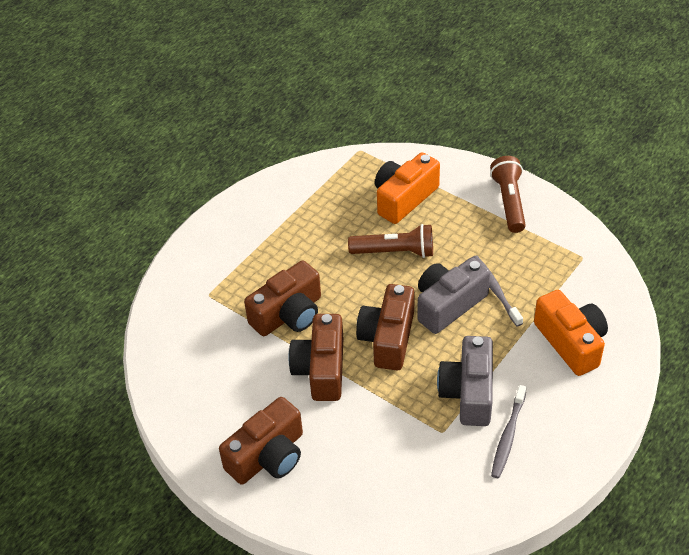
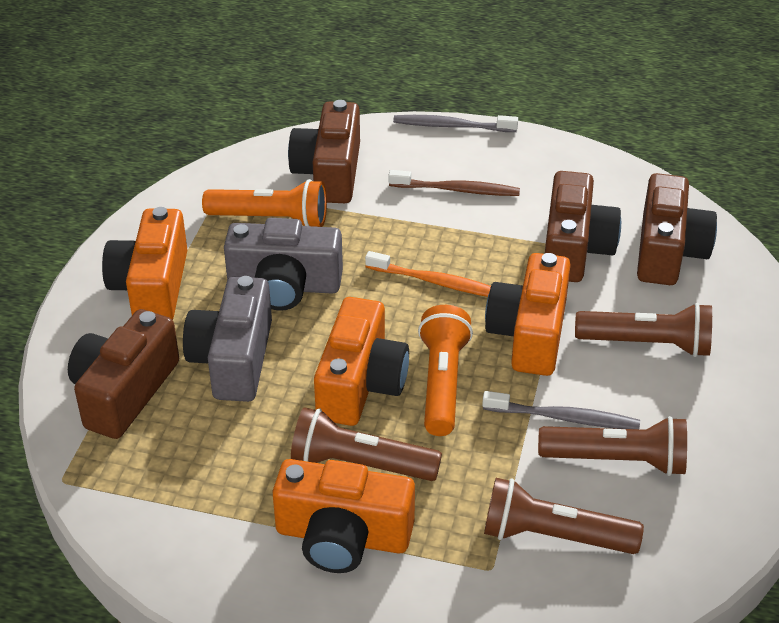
brown flashlight: 2 -> 4
brown toothbrush: 0 -> 1
orange camera: 2 -> 4
orange flashlight: 0 -> 2
orange toothbrush: 0 -> 1

